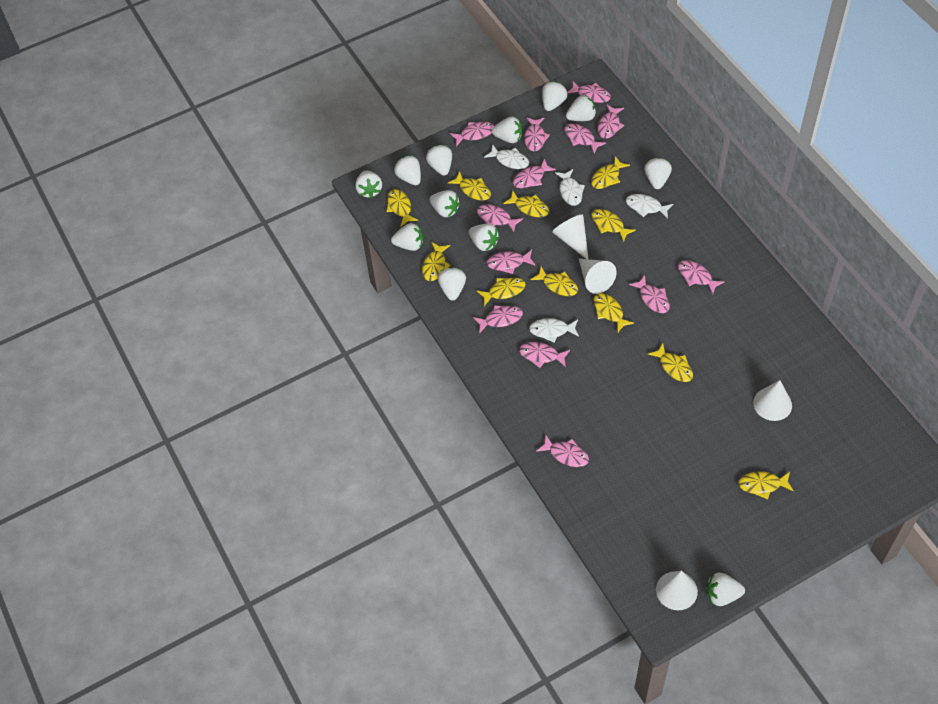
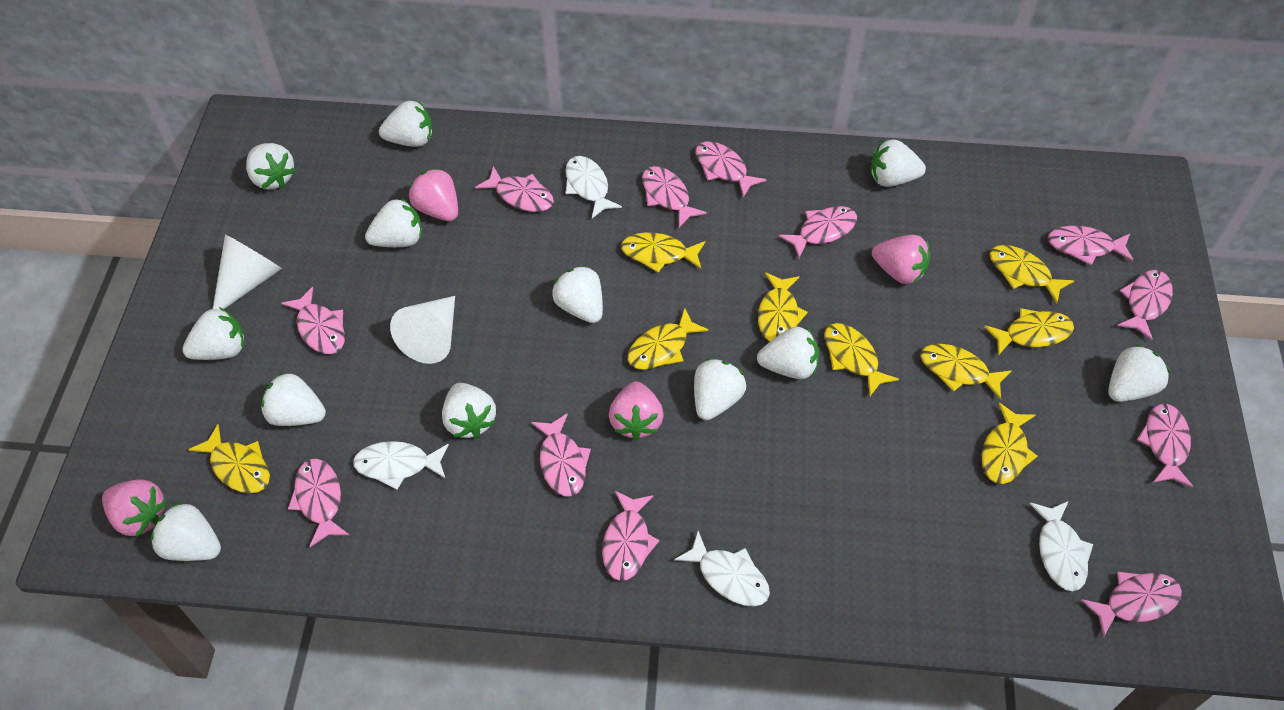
pink fish: 13 -> 12
pink strawberry: 0 -> 4
white cone: 4 -> 2
yellow fish: 11 -> 9

